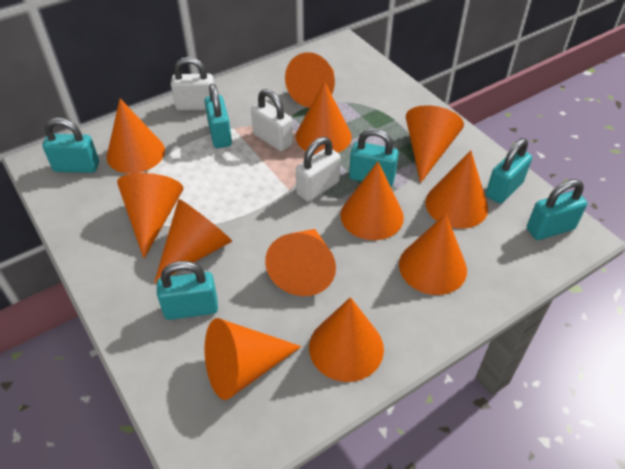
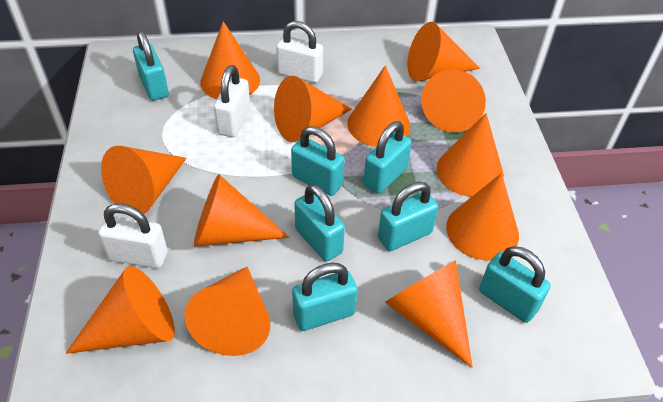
turquoise padlock: 6 -> 7

